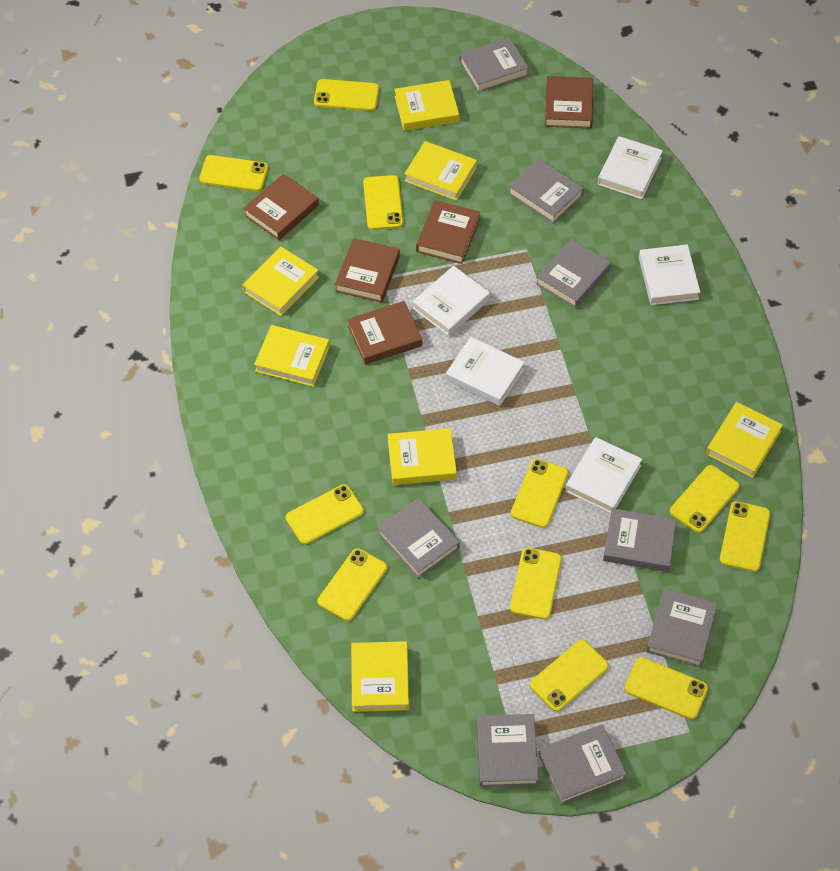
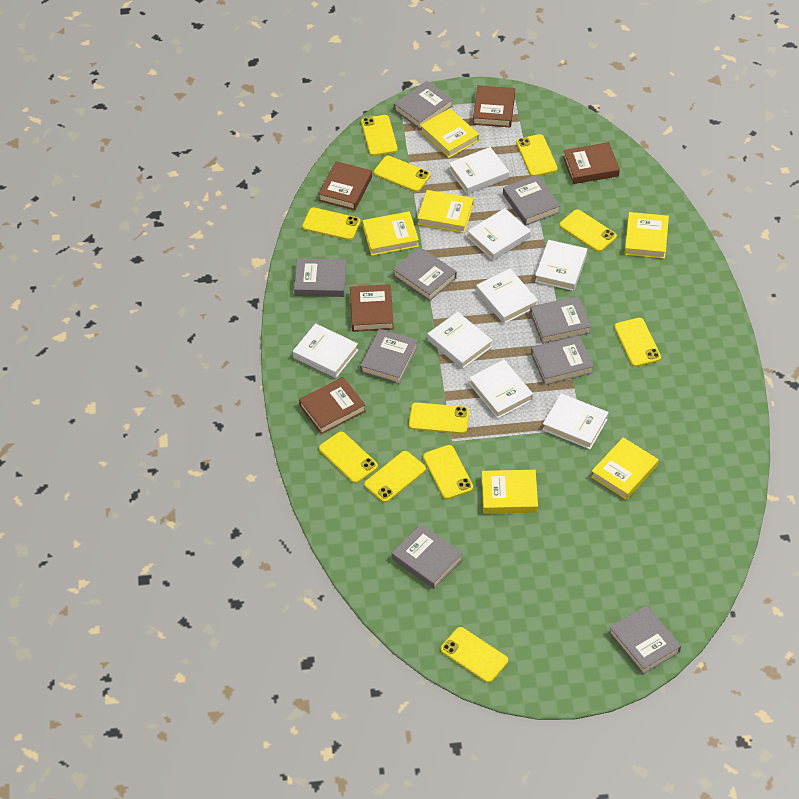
grey book: 8 -> 9
white book: 5 -> 8
yellow book: 7 -> 6

